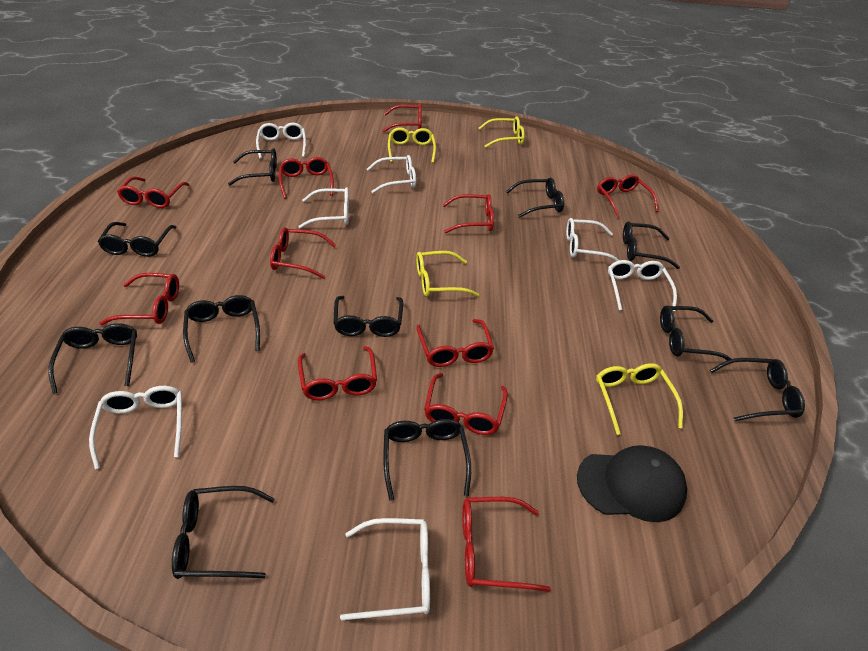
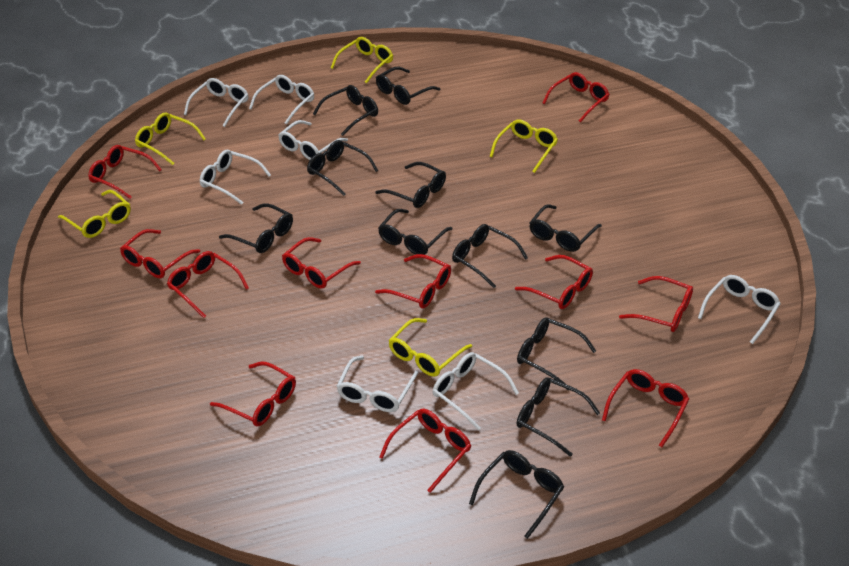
black cap: 1 -> 0
yellow glasses: 4 -> 5

